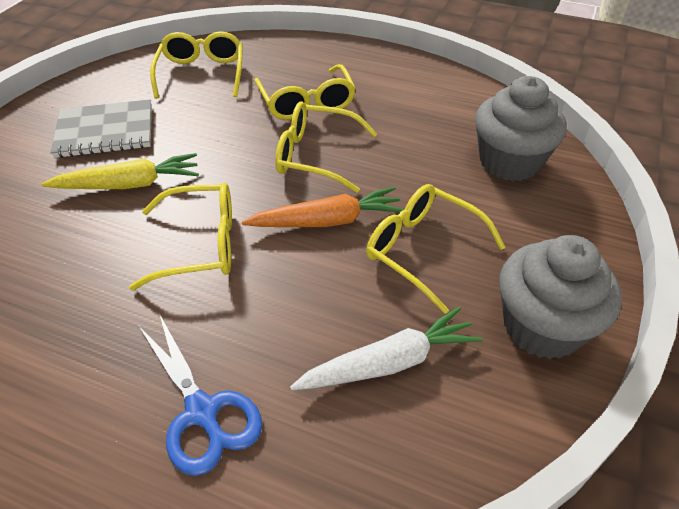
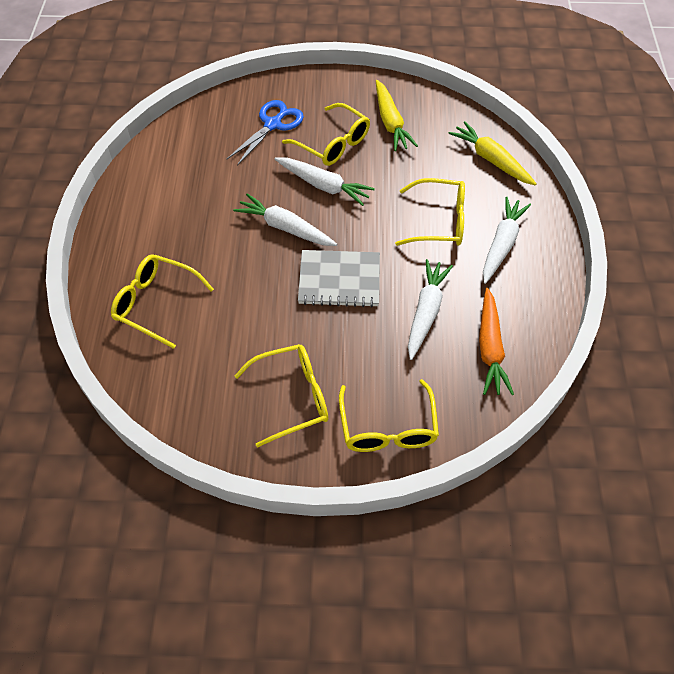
grey cupcake: 2 -> 0
white carrot: 1 -> 4
yellow carrot: 1 -> 2

